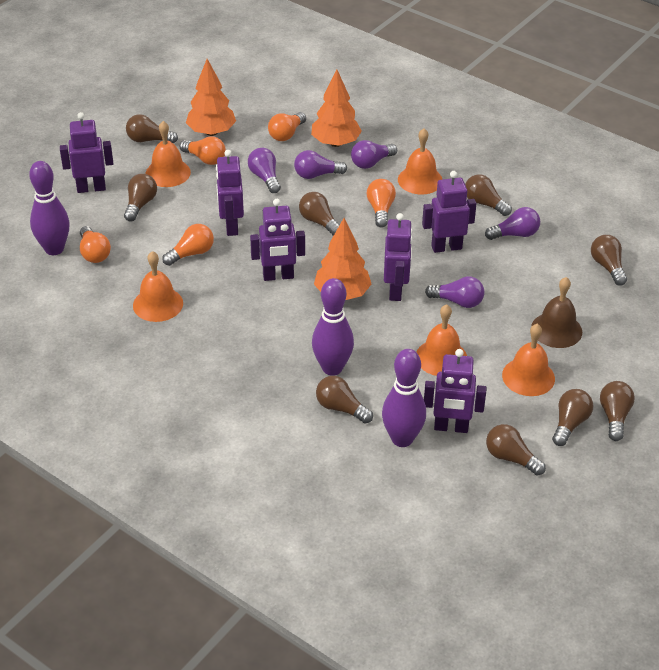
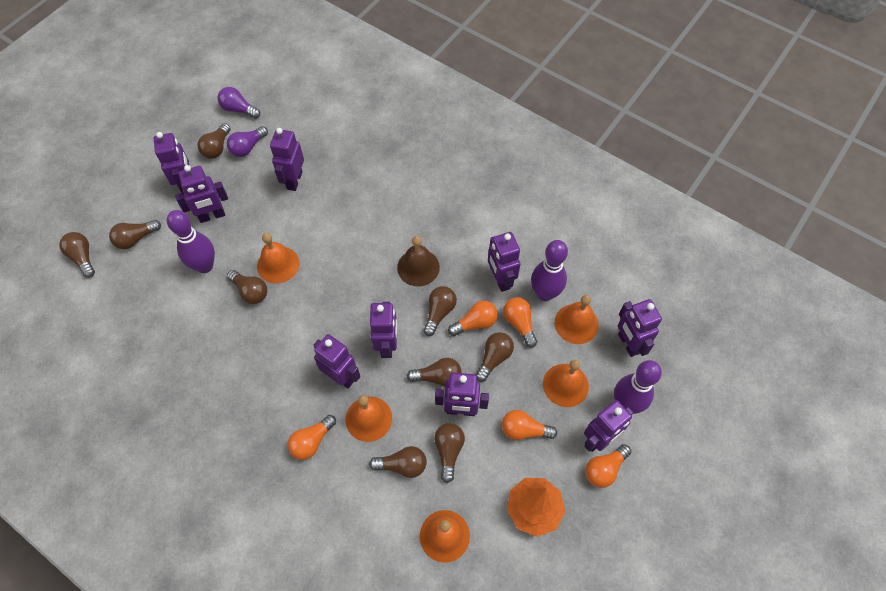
orange tree: 3 -> 1
purple light bulb: 5 -> 2
purple robot: 6 -> 9

